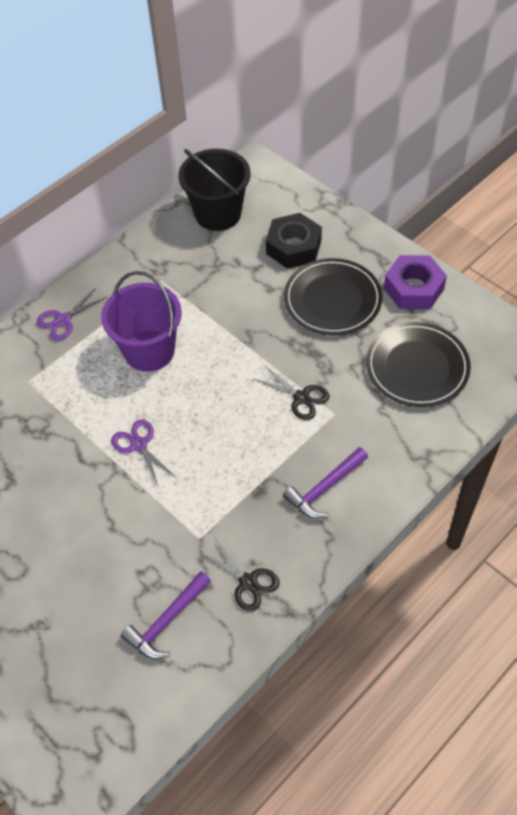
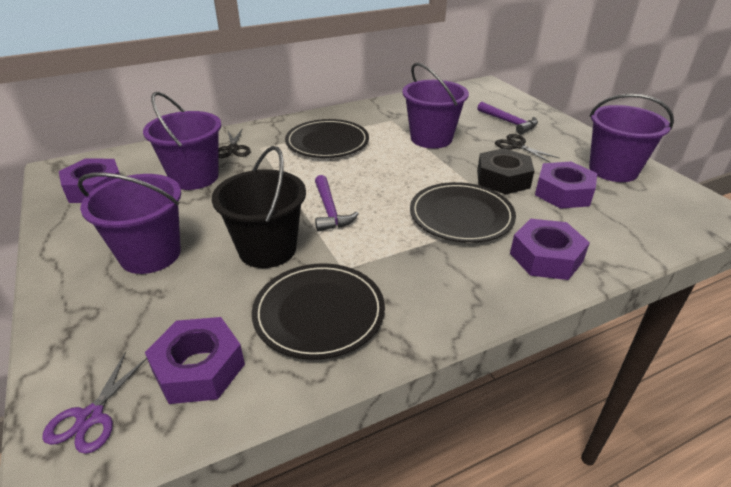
black plate: 2 -> 3
purple bucket: 1 -> 4
purple nut: 1 -> 4
purple scissors: 2 -> 1

